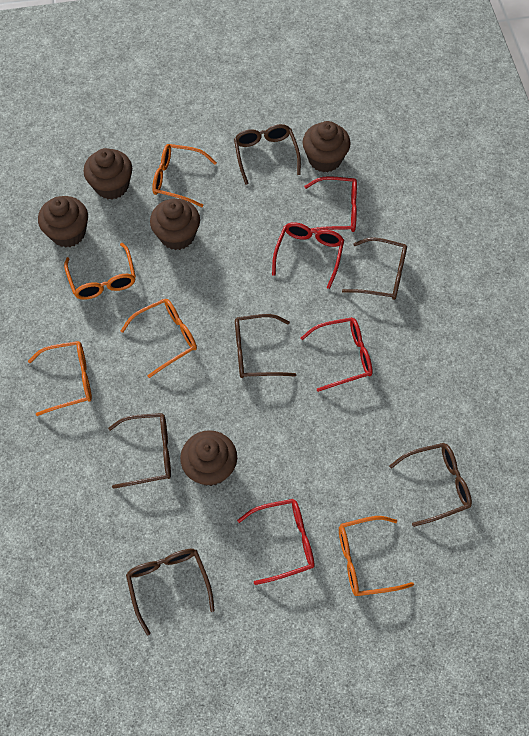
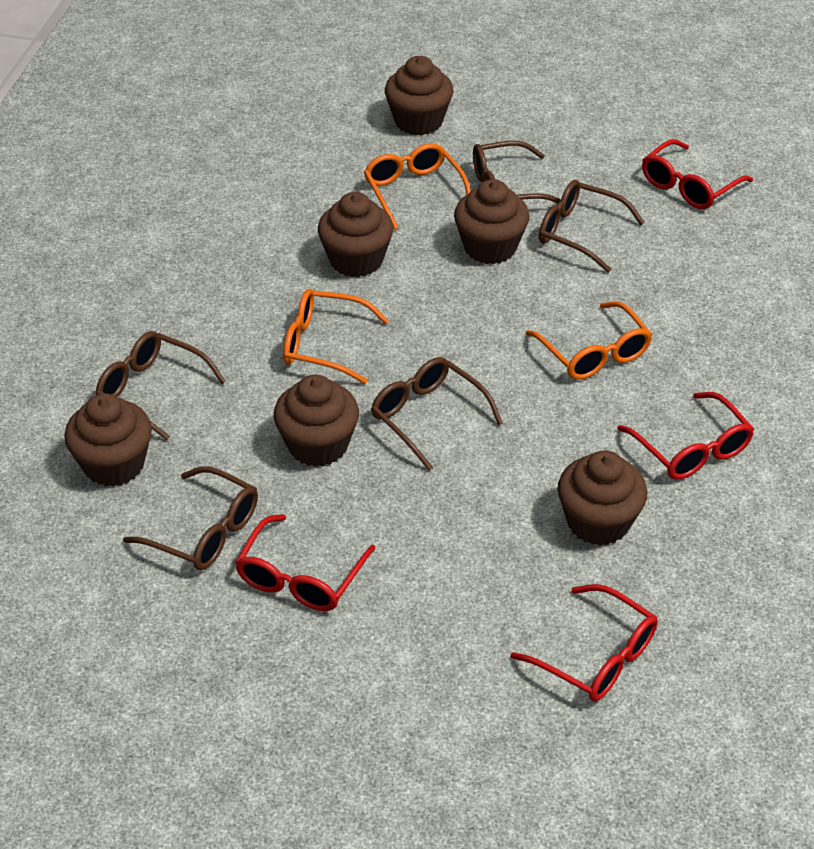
brown cupcake: 5 -> 6
brown glasses: 6 -> 5
orange glasses: 5 -> 3

